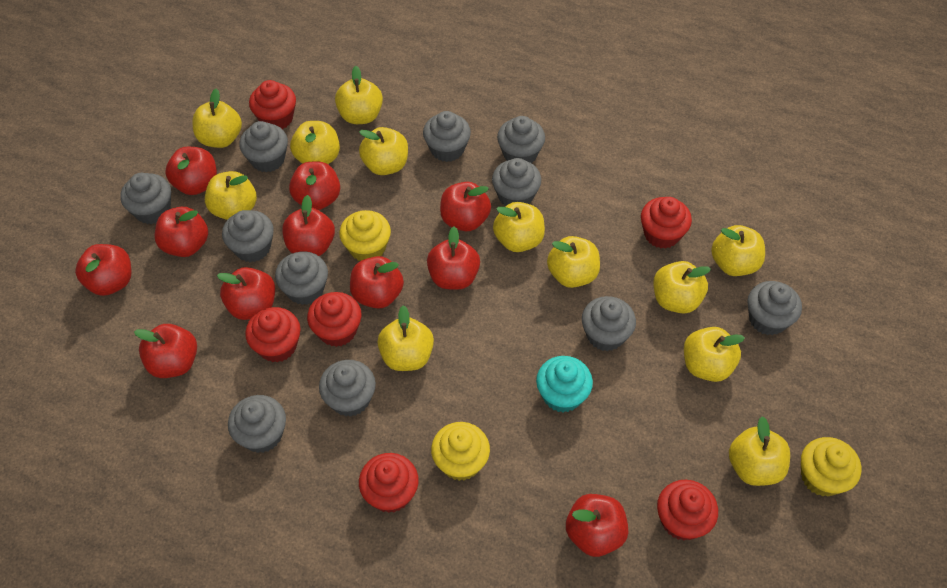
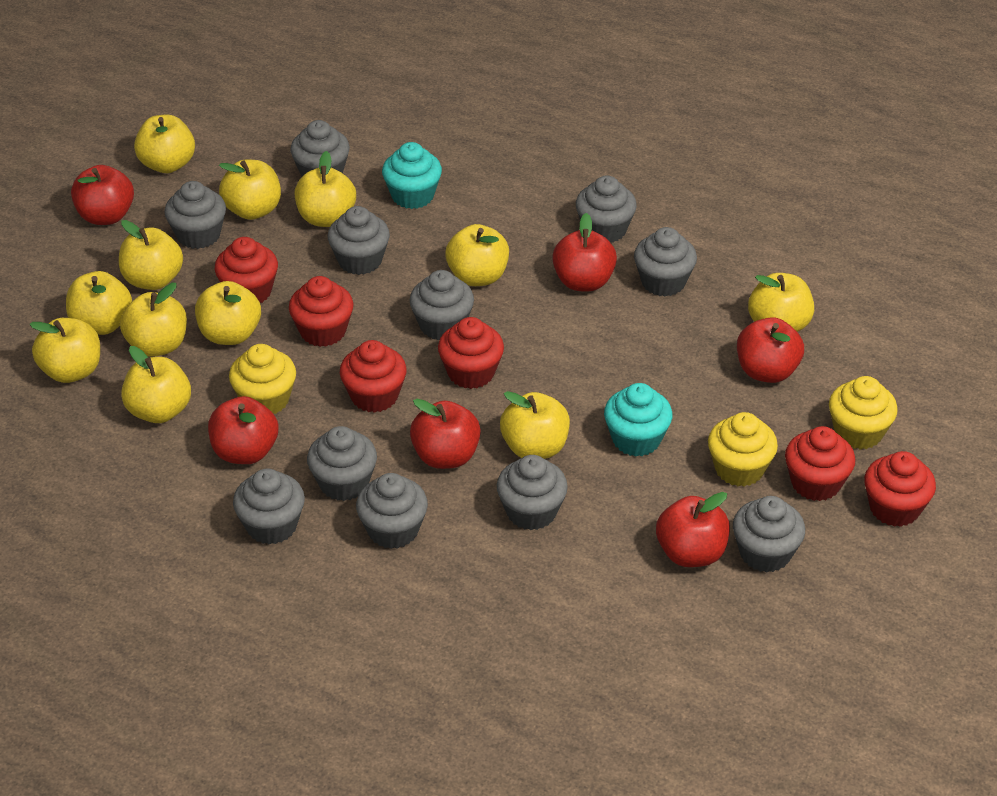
red apple: 11 -> 6
turquoise cupcake: 1 -> 2

